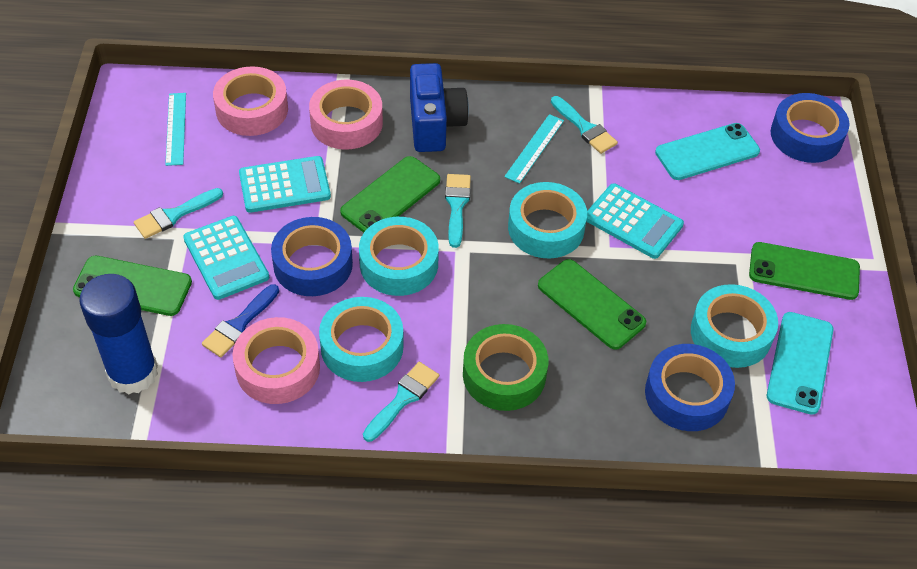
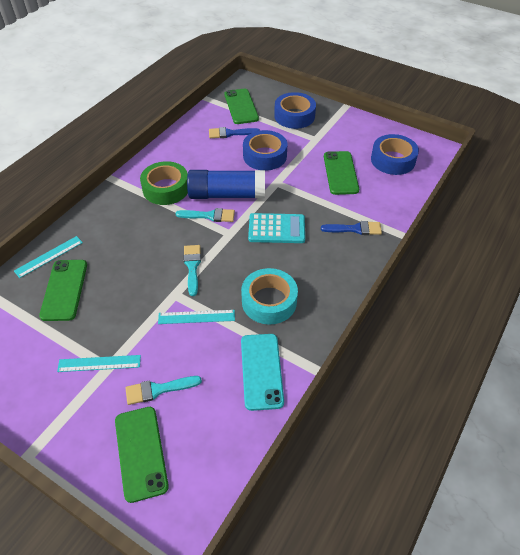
blue brush: 1 -> 2
blue camera: 1 -> 0
pink tape: 3 -> 0
turquoise brush: 4 -> 3
turquoise calculator: 3 -> 1
turquoise phone: 2 -> 1
turquoise ruler: 2 -> 3
turquoise tape: 4 -> 1

